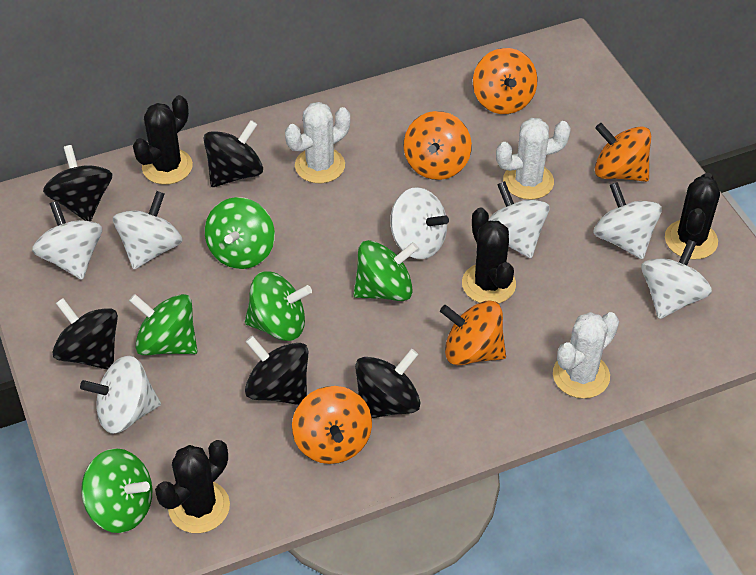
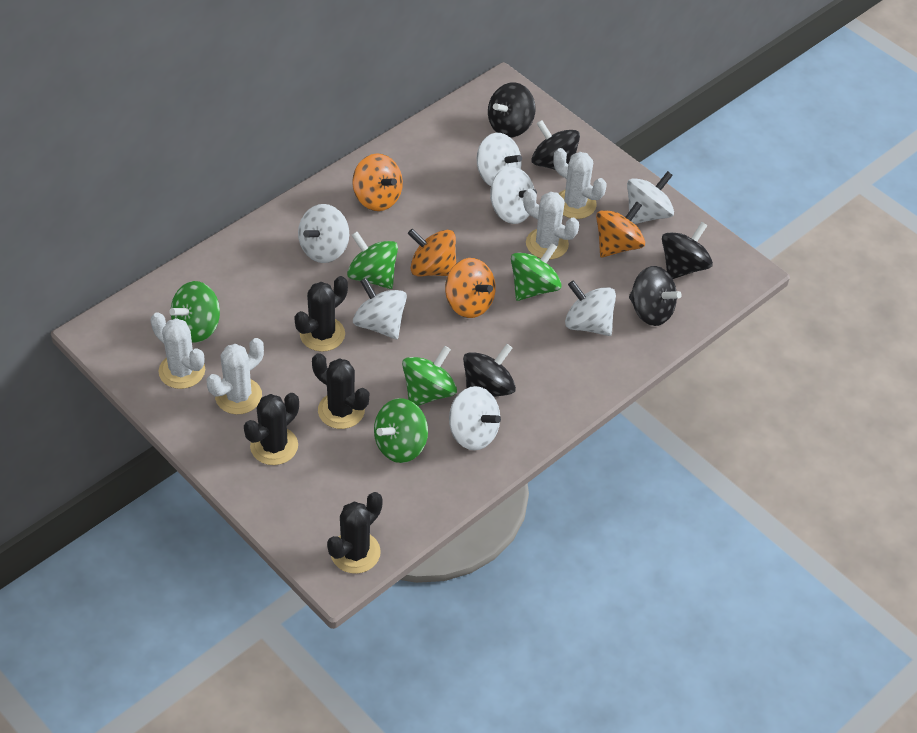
orange spinning top: 5 -> 4
white cactus: 3 -> 4

